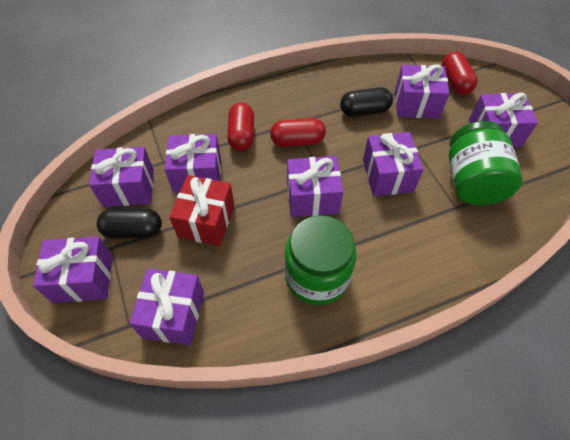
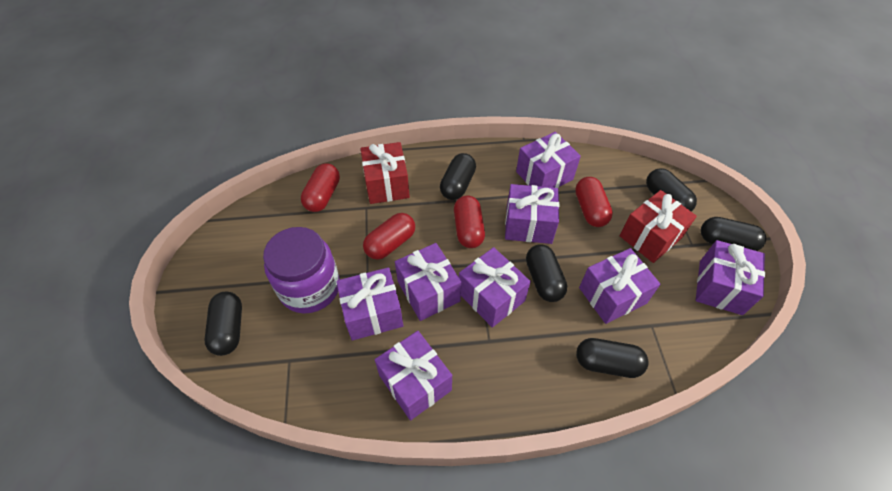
black capsule: 2 -> 6
green jar: 2 -> 0
purple jar: 0 -> 1
red capsule: 3 -> 4
red gift: 1 -> 2

